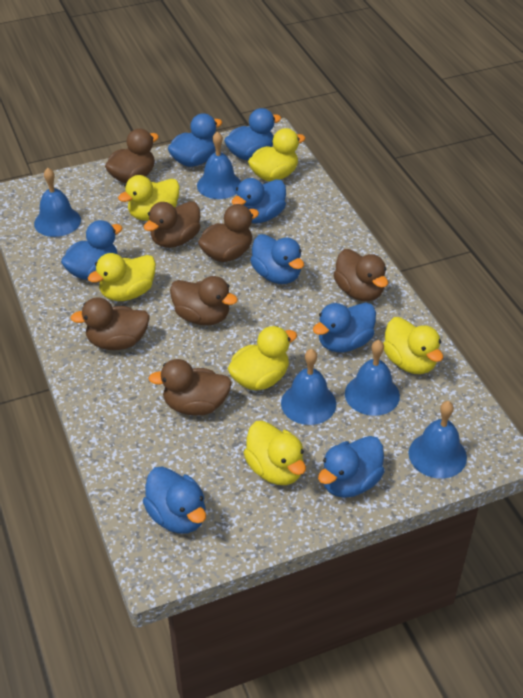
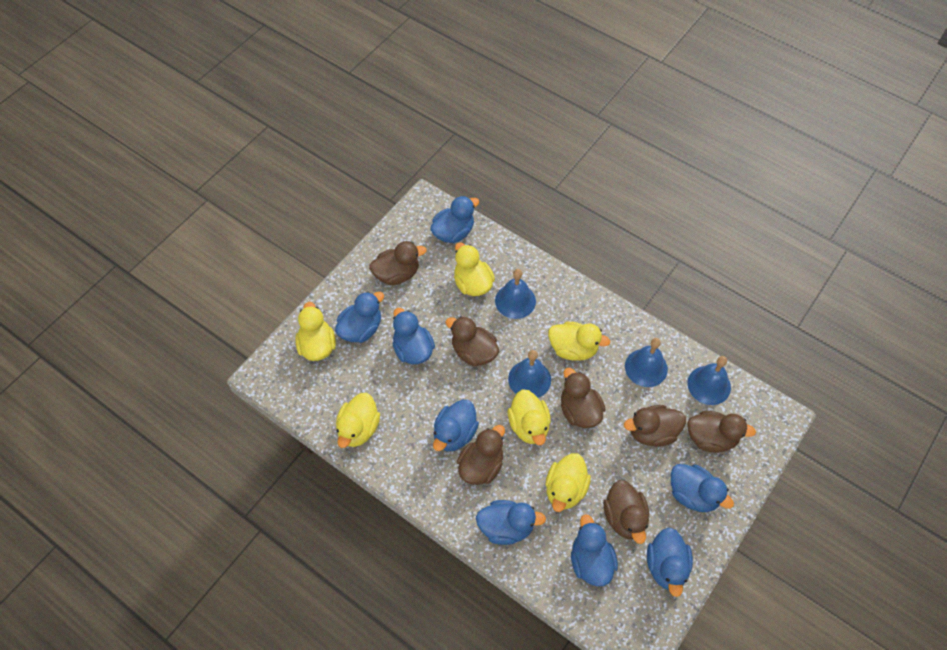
blue bell: 5 -> 4

